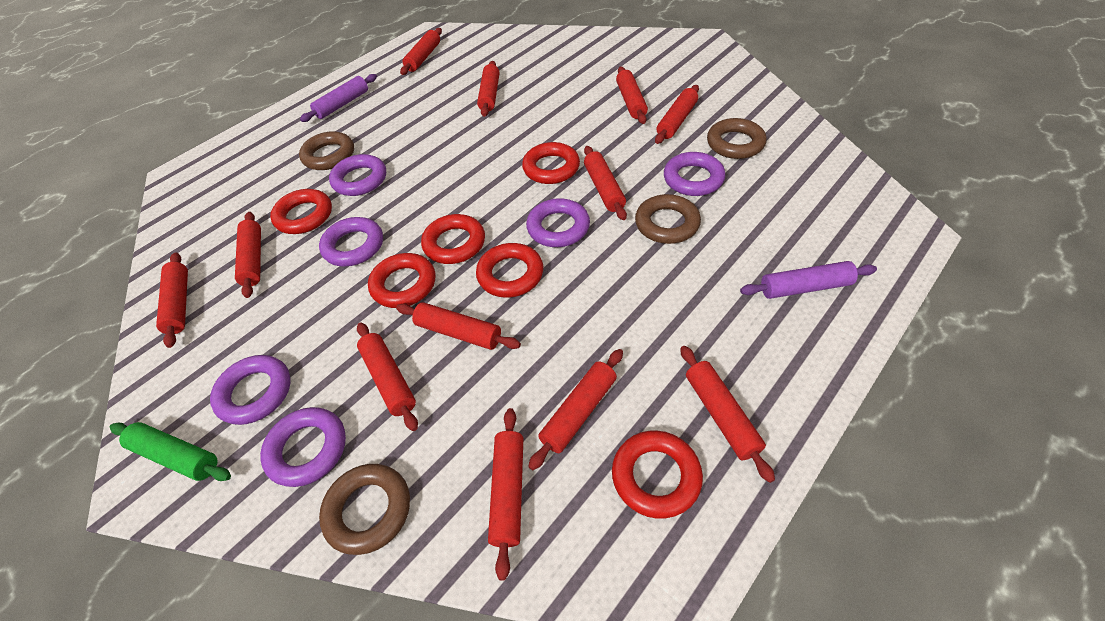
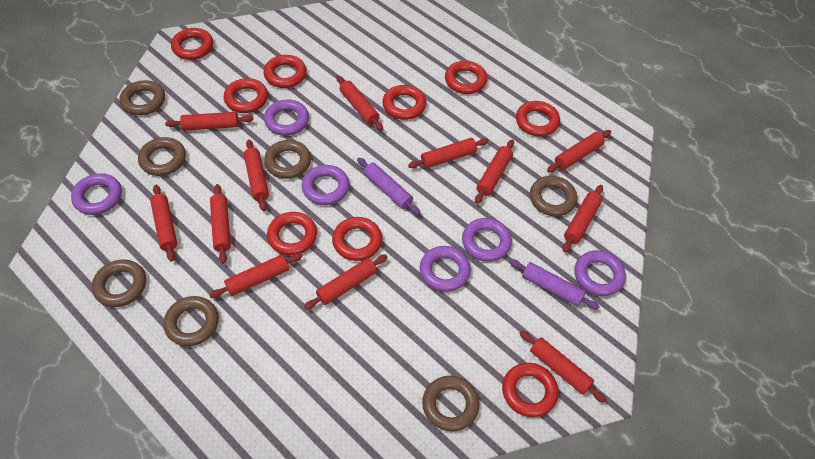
brown ring: 4 -> 7
green rolling pin: 1 -> 0
red ring: 6 -> 9

